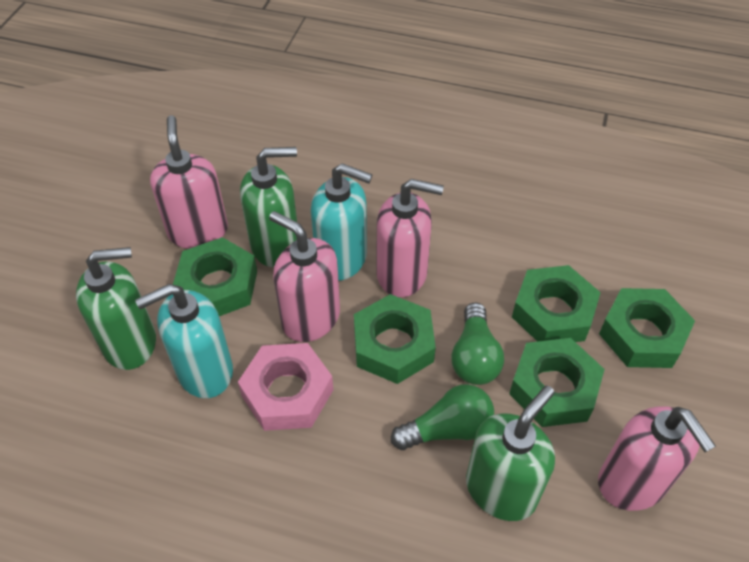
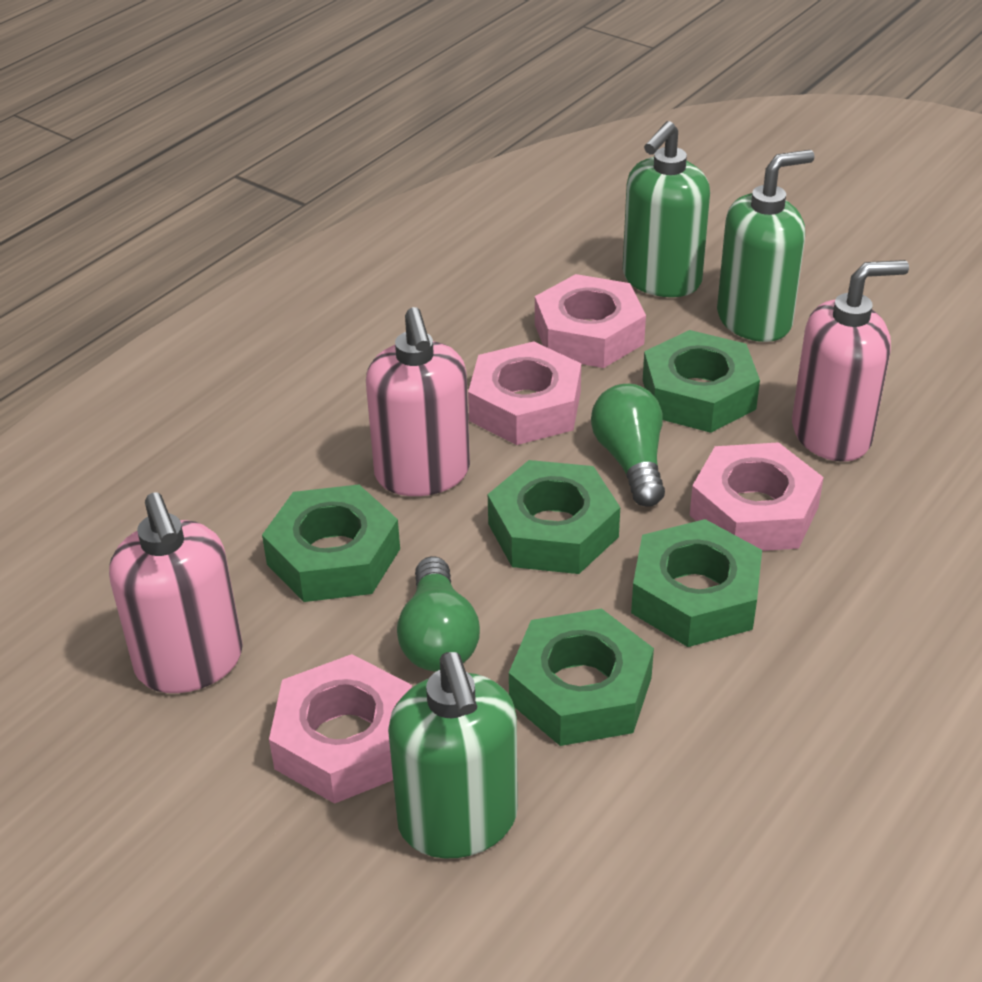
pink nut: 1 -> 4
pink soap dispenser: 4 -> 3
turquoise soap dispenser: 2 -> 0

